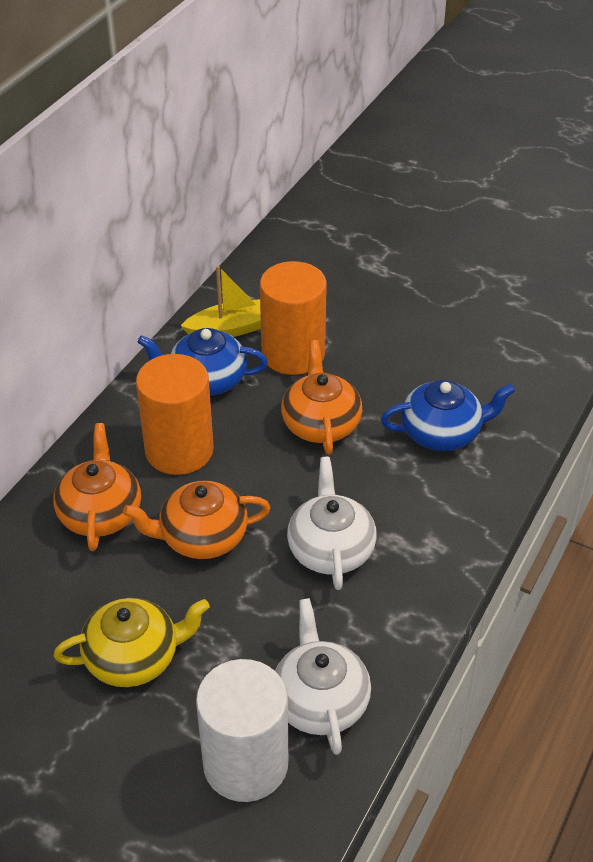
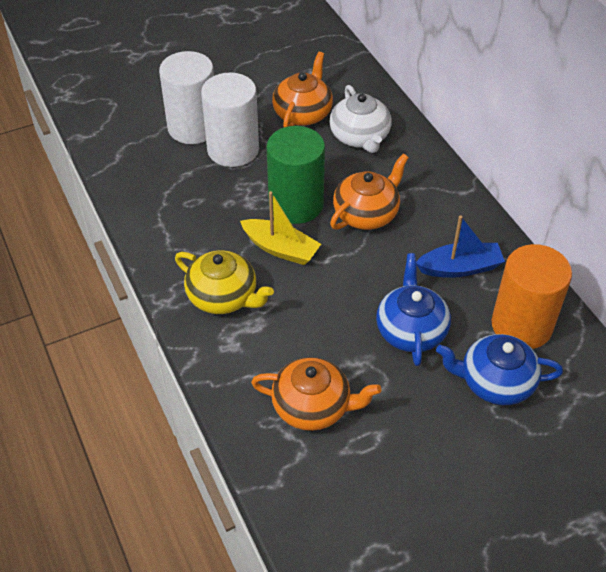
blue boat: 0 -> 1
green cylinder: 0 -> 1
orange cylinder: 2 -> 1
white cylinder: 1 -> 2
white teapot: 2 -> 1

